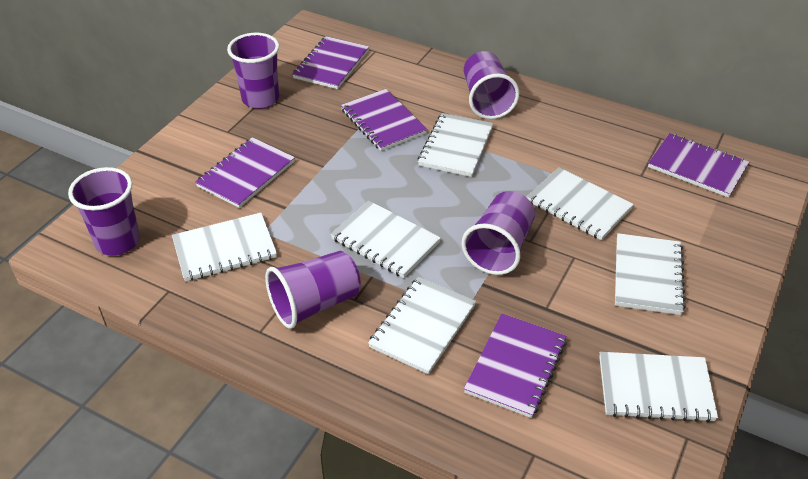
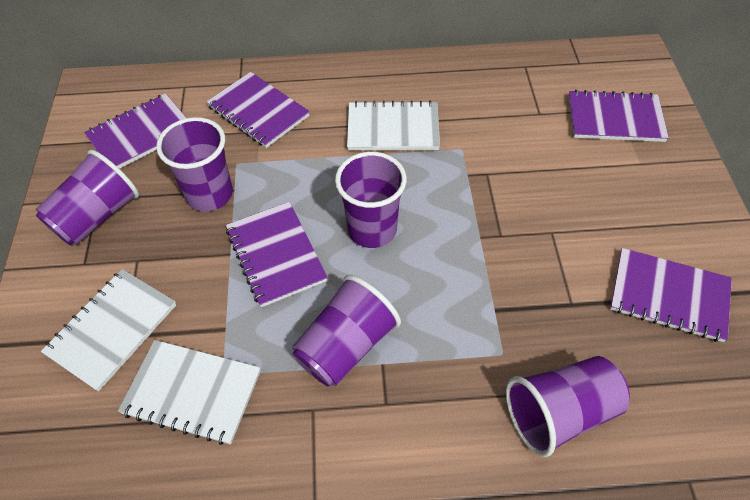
white notebook: 7 -> 3

